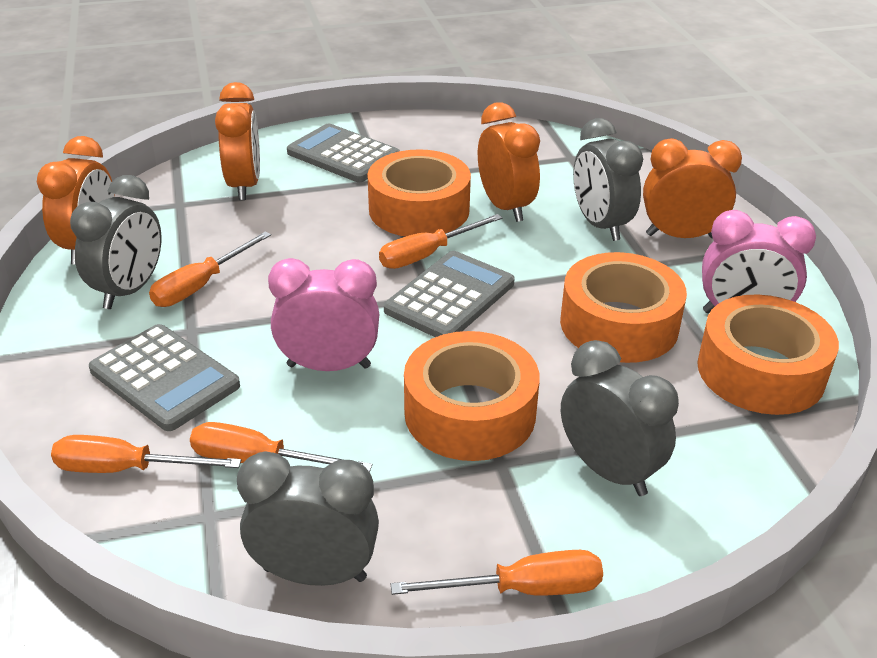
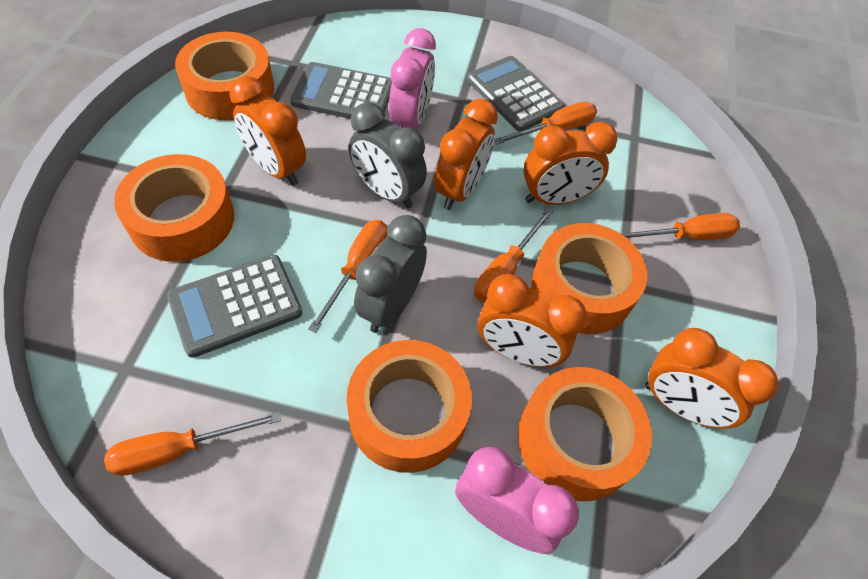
grey clock: 4 -> 2
orange clock: 4 -> 5
orange tape: 4 -> 5

